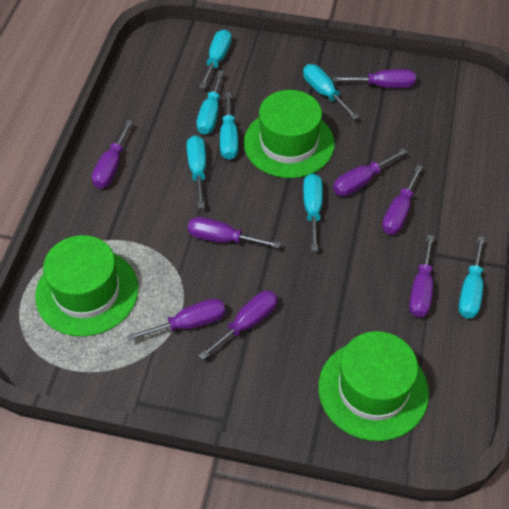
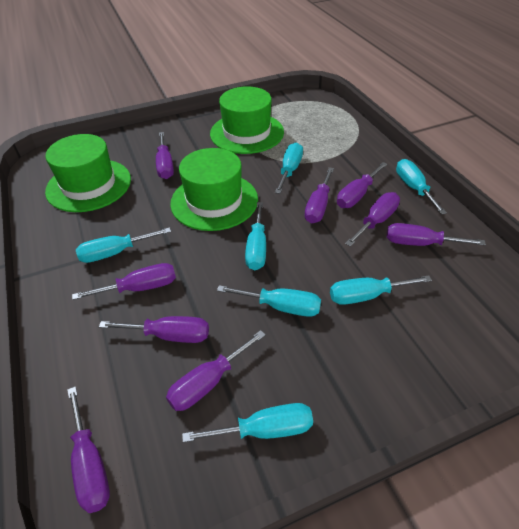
purple screwdriver: 8 -> 9

